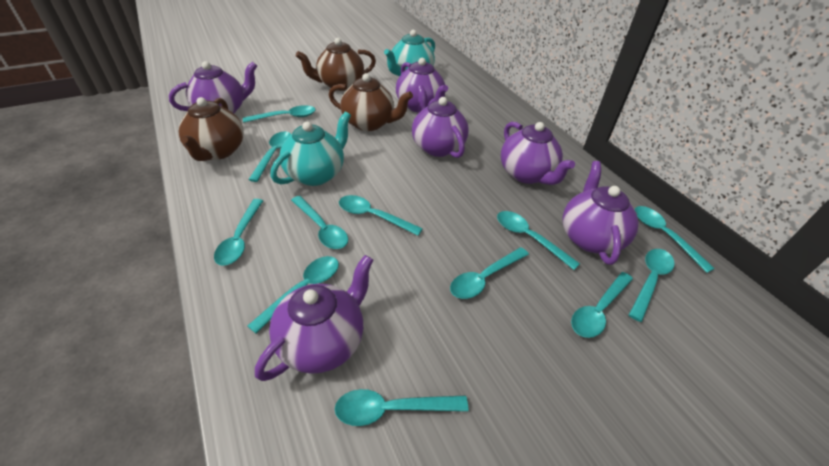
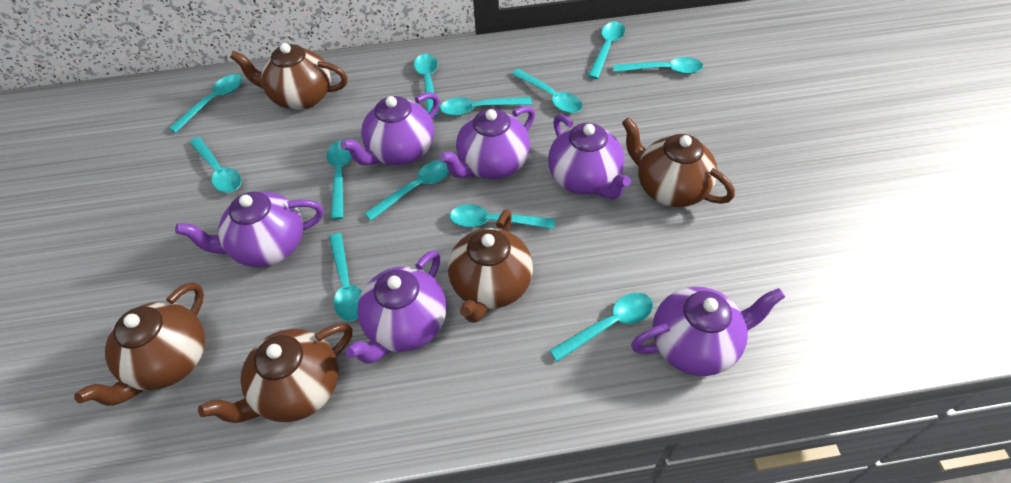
brown teapot: 3 -> 5
turquoise teapot: 2 -> 0

